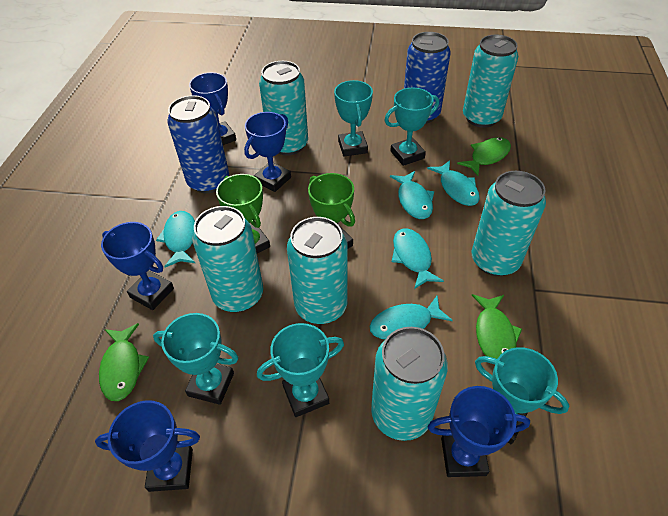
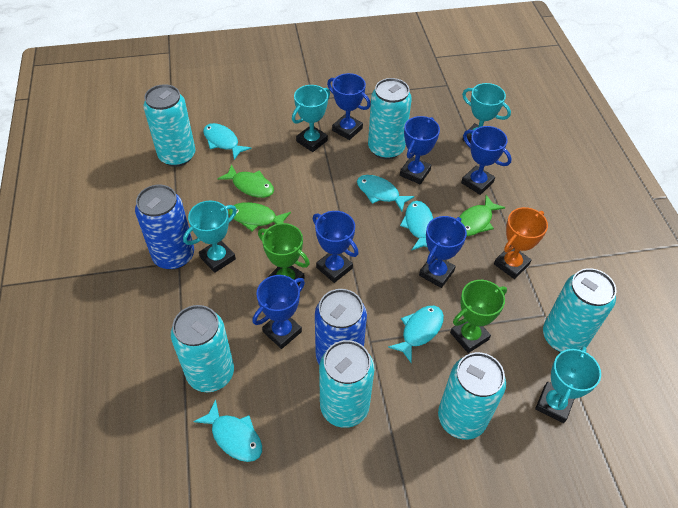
blue trophy: 5 -> 6
orange trophy: 0 -> 1
turquoise trophy: 5 -> 4

